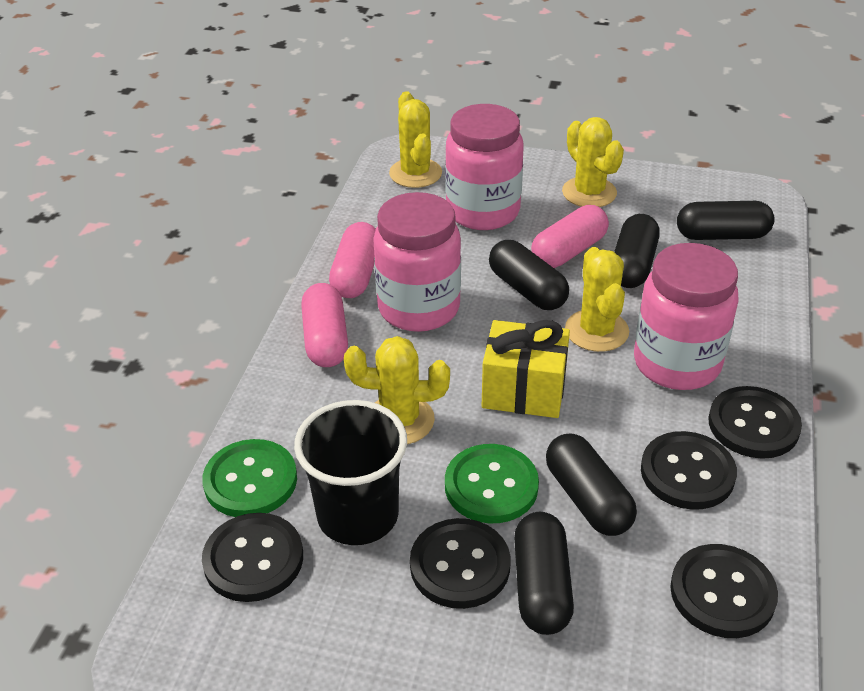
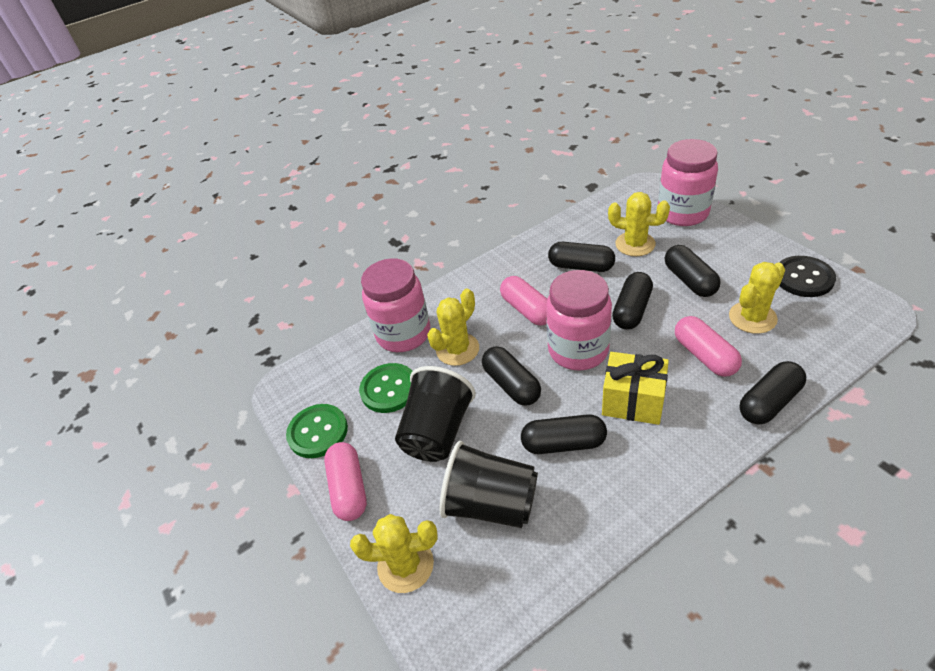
black button: 5 -> 1
black capsule: 5 -> 6
black cup: 1 -> 2

